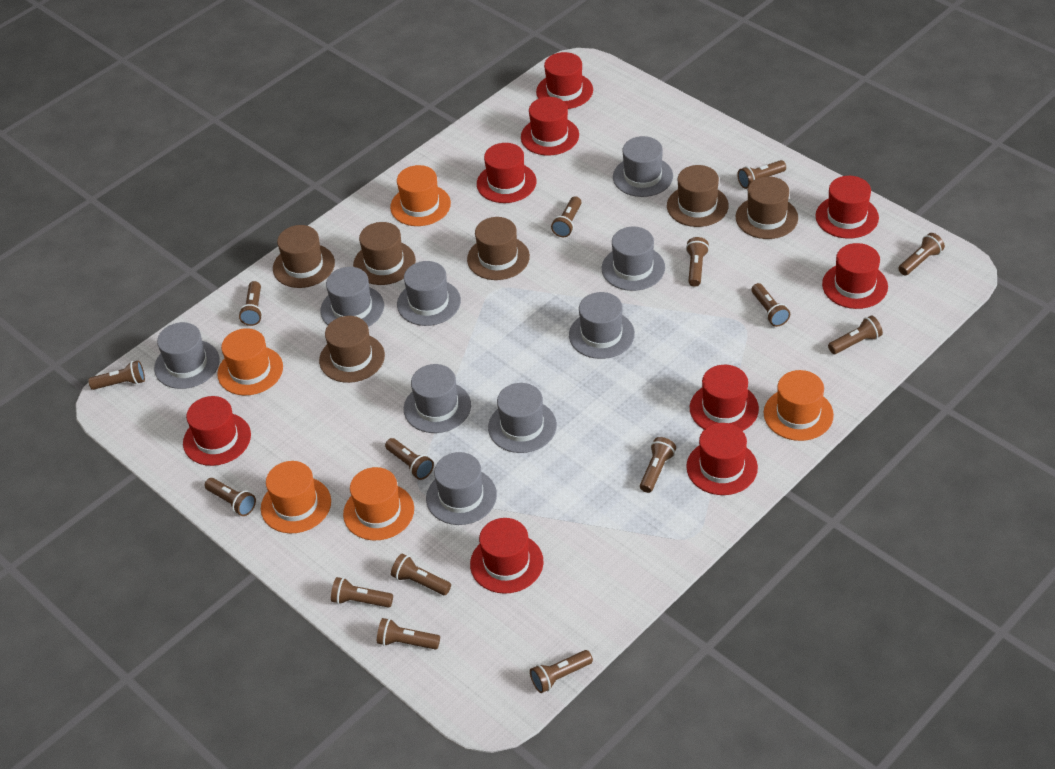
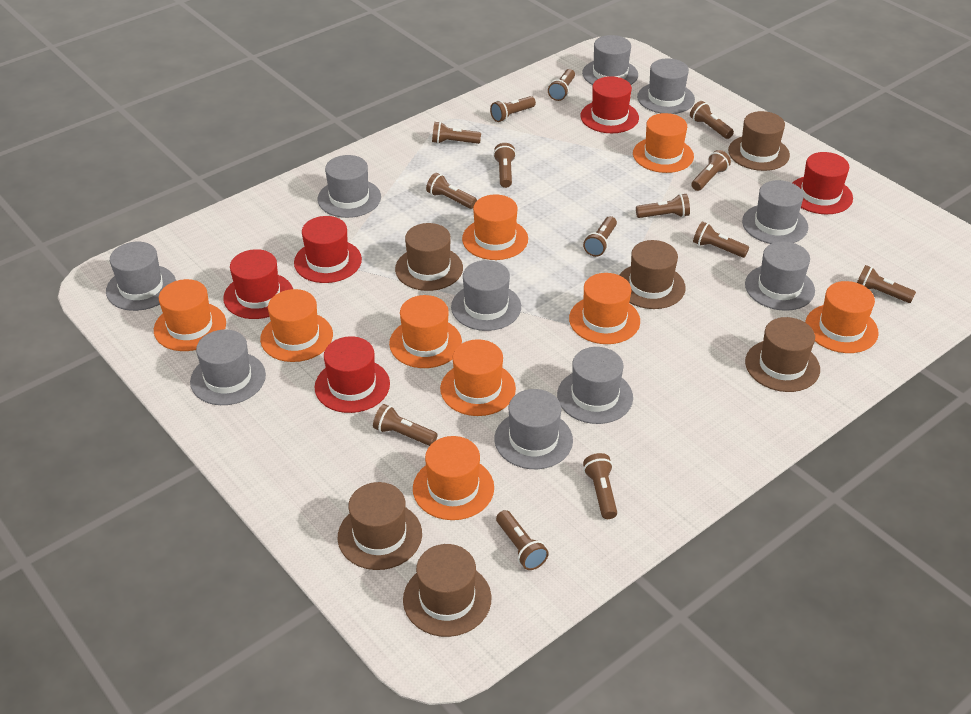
brown flashlight: 15 -> 14
grey hat: 9 -> 10
orange hat: 5 -> 9
red hat: 9 -> 5

